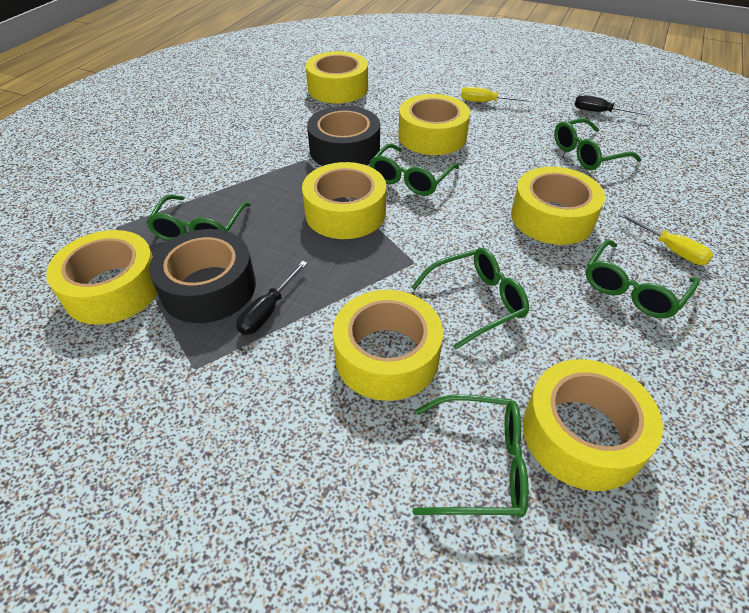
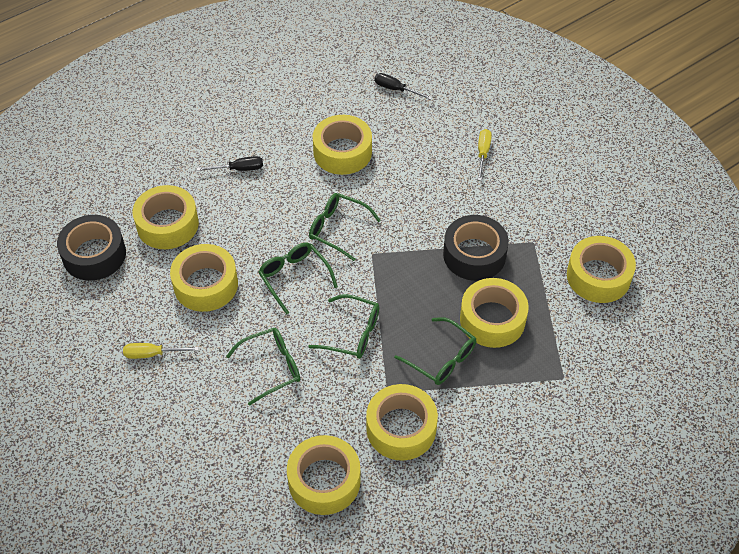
green glasses: 6 -> 5

